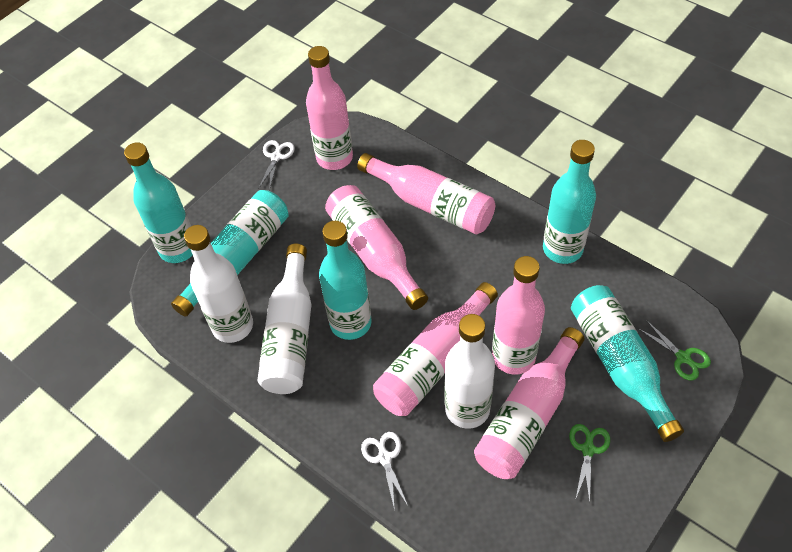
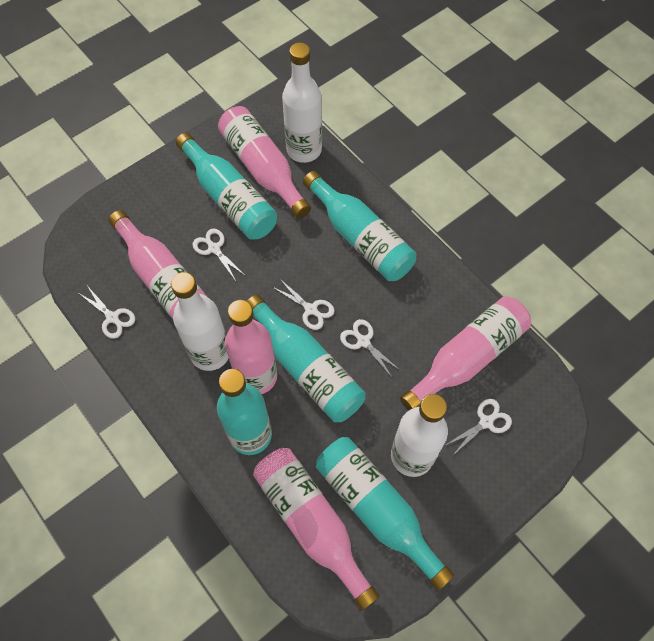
green scissors: 2 -> 0
pink bottle: 6 -> 5
white scissors: 2 -> 5

